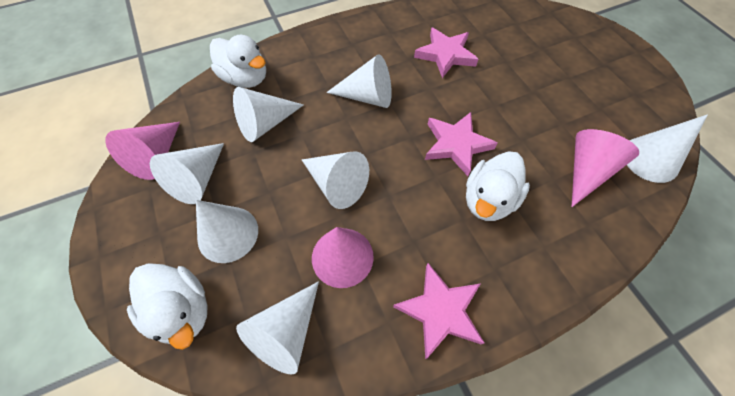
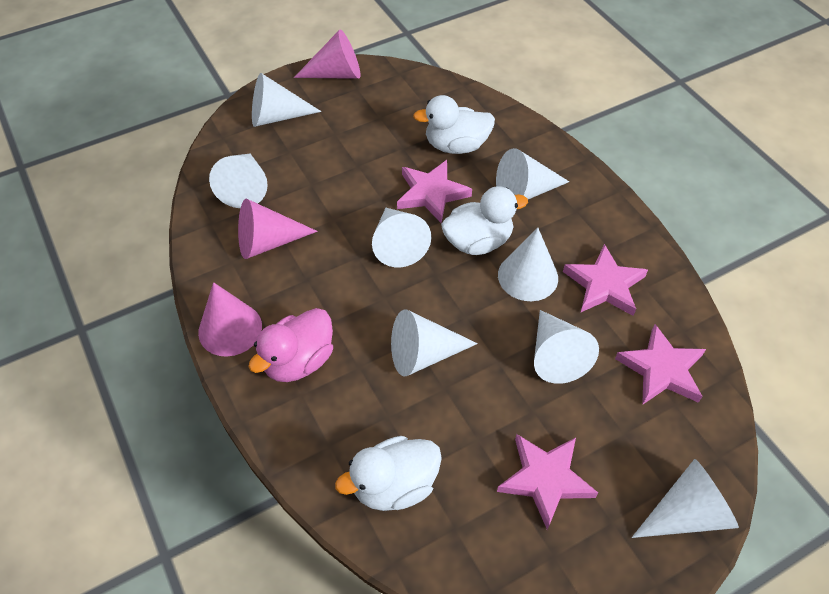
pink duck: 0 -> 1
pink star: 3 -> 4
white cone: 7 -> 8

